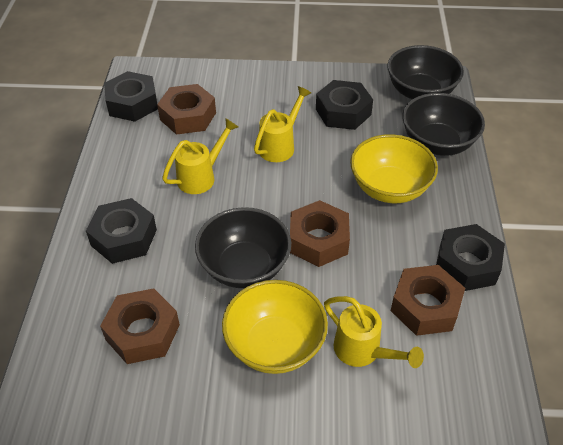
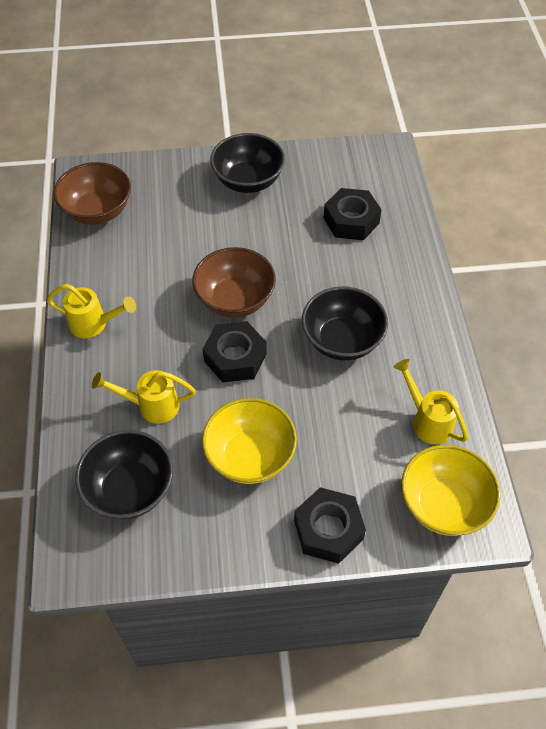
black nut: 4 -> 3
brown bowl: 0 -> 2
brown nut: 4 -> 0

